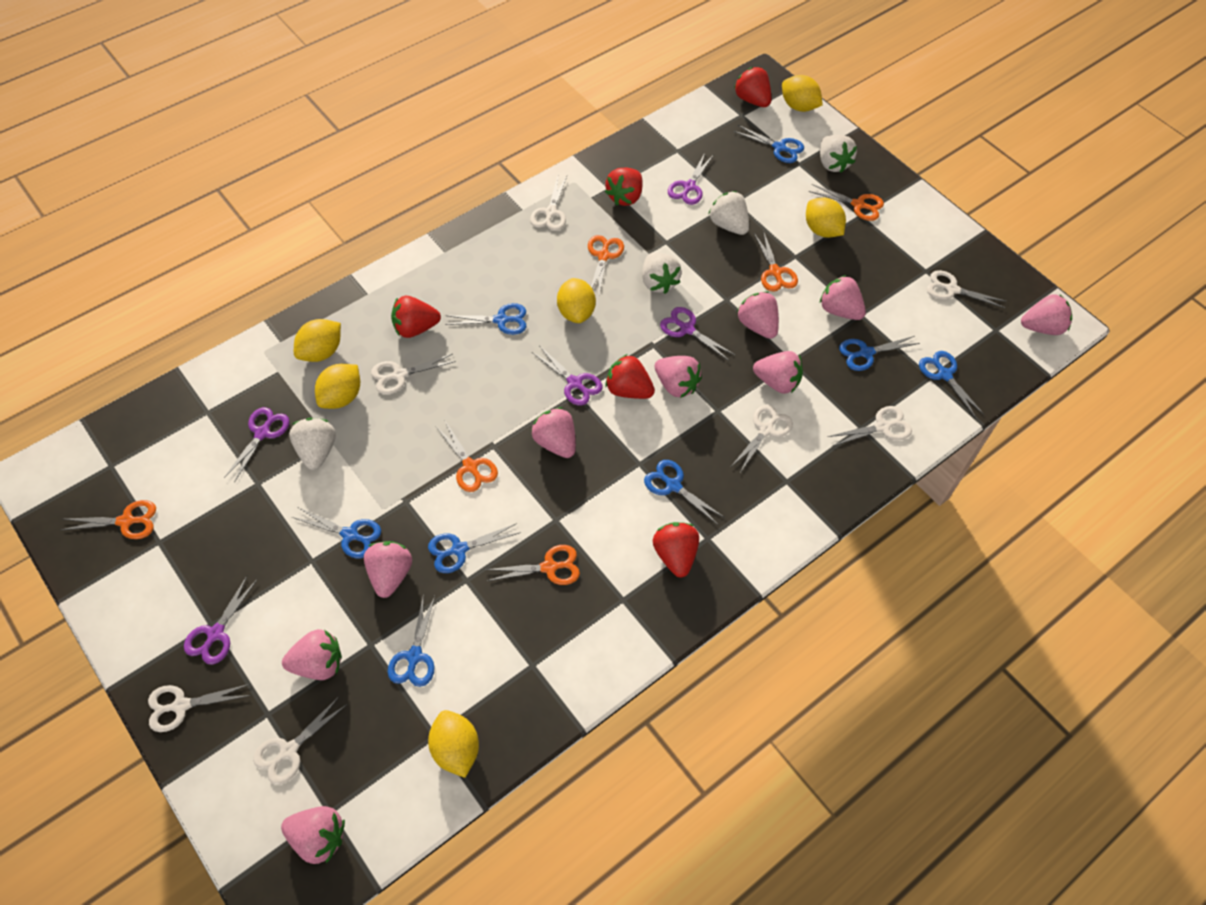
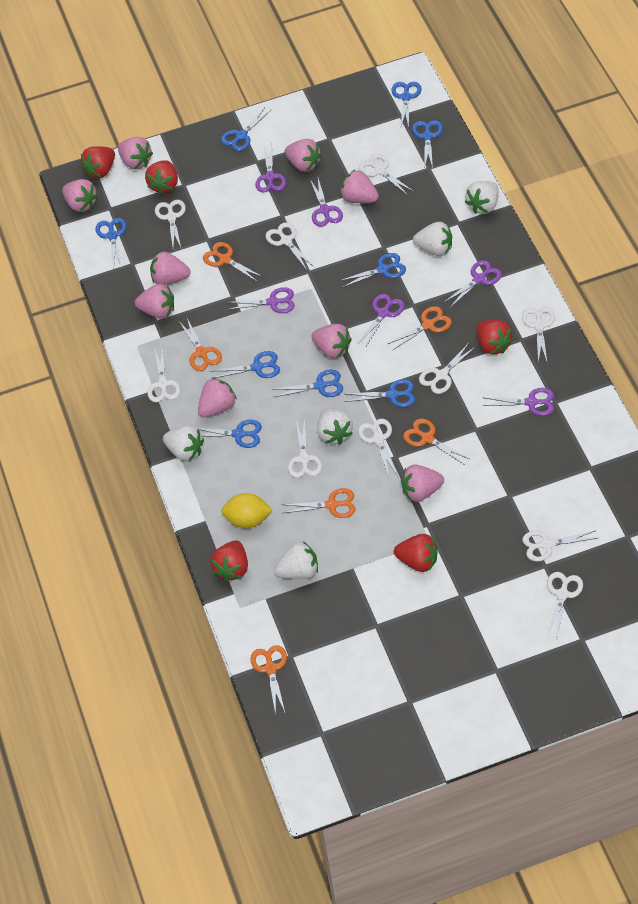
blue scissors: 8 -> 9
purple scissors: 5 -> 6
white scissors: 7 -> 10
white strawberry: 4 -> 5
yellow lemon: 6 -> 1

